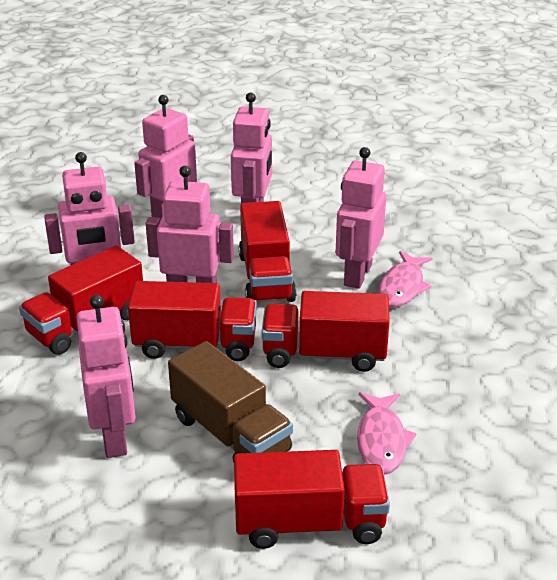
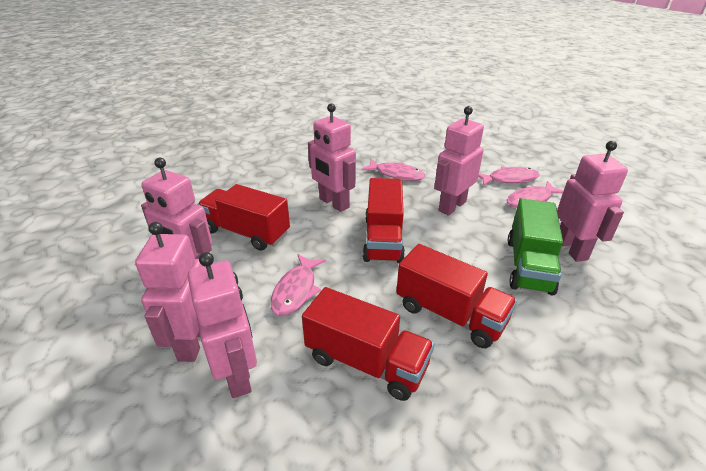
brown truck: 1 -> 0
green truck: 0 -> 1
pink fish: 2 -> 4
red truck: 5 -> 4

